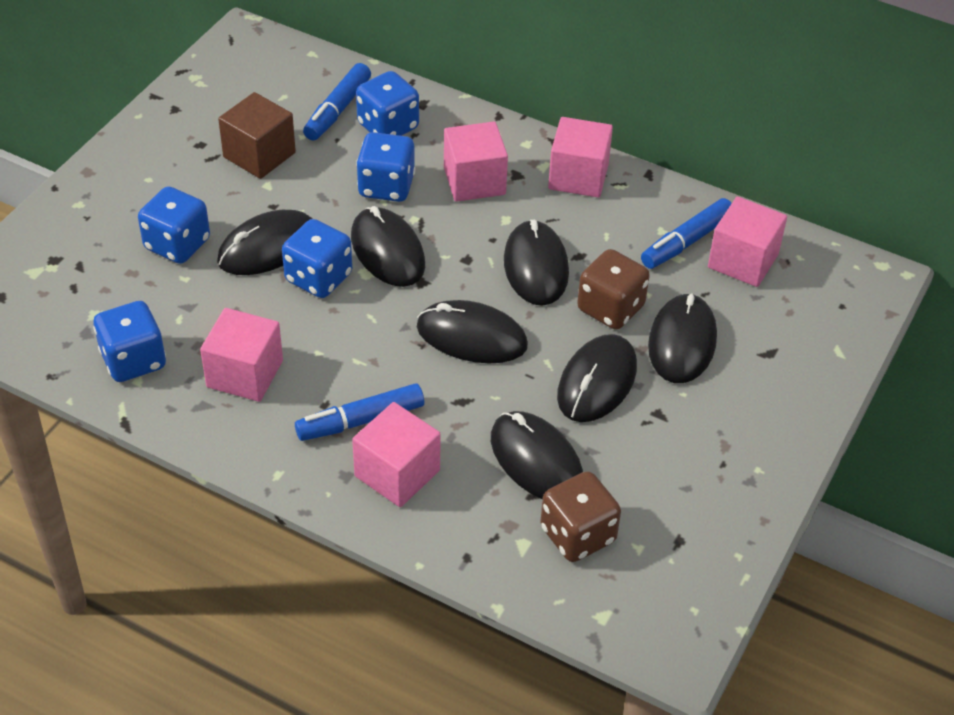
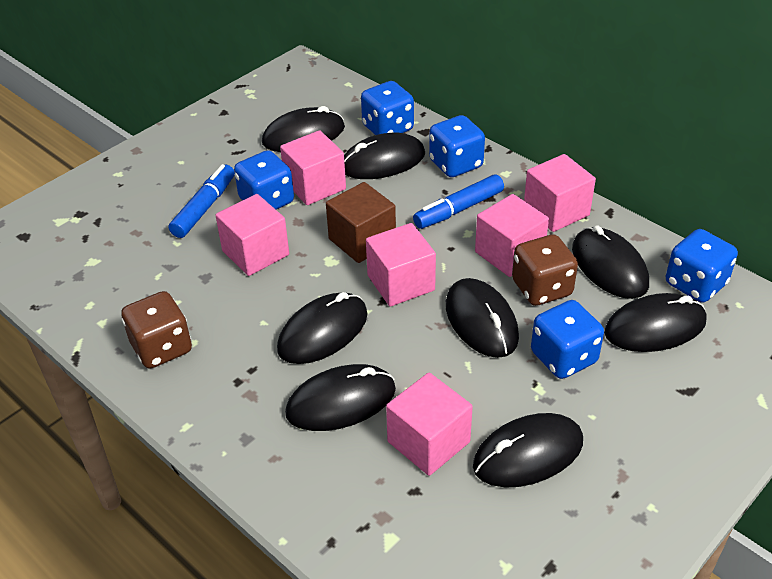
black mouse: 7 -> 8
blue marker: 3 -> 2
pink cube: 5 -> 6

